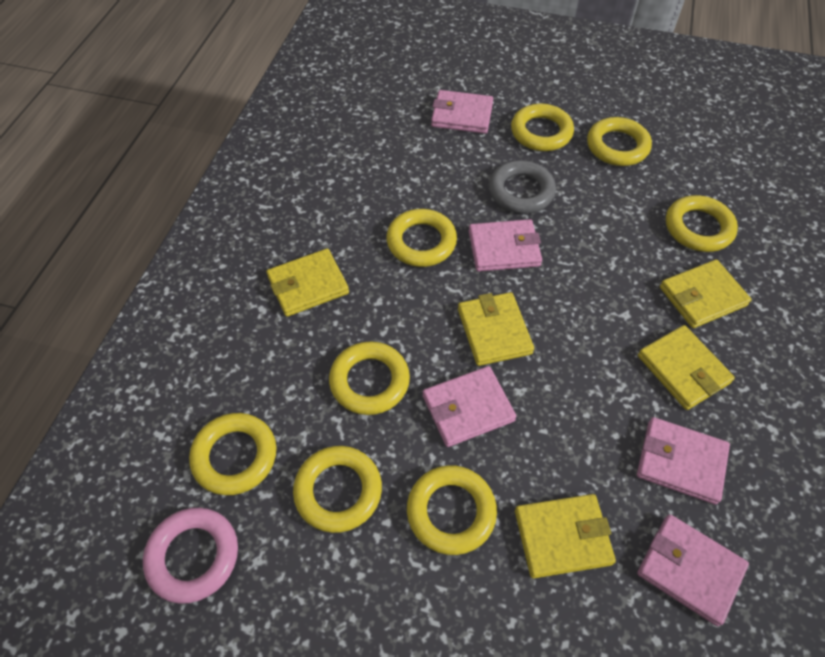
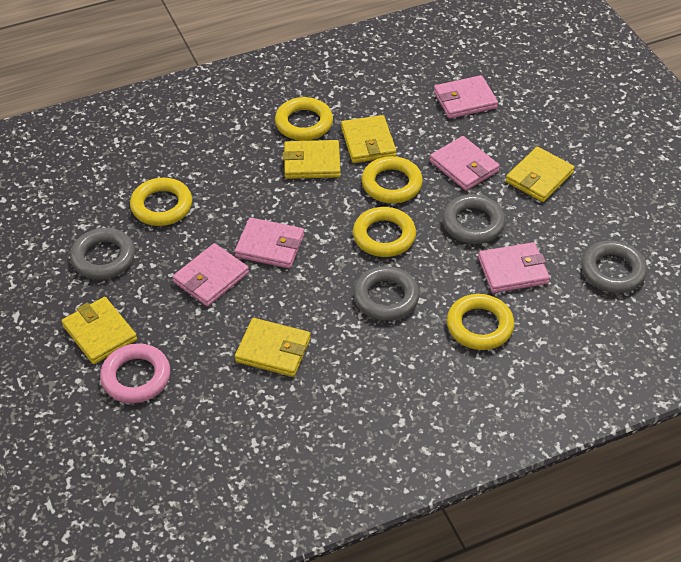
grey ring: 1 -> 4
yellow ring: 8 -> 5

